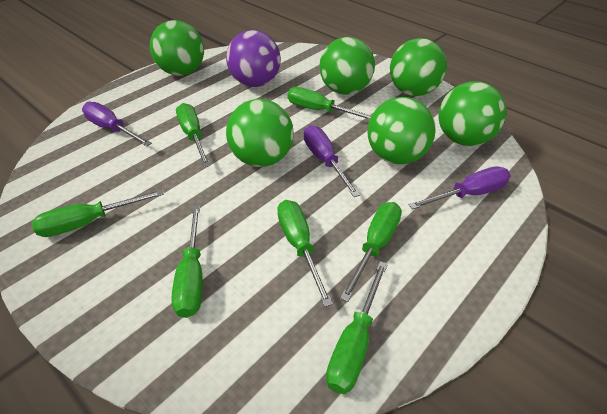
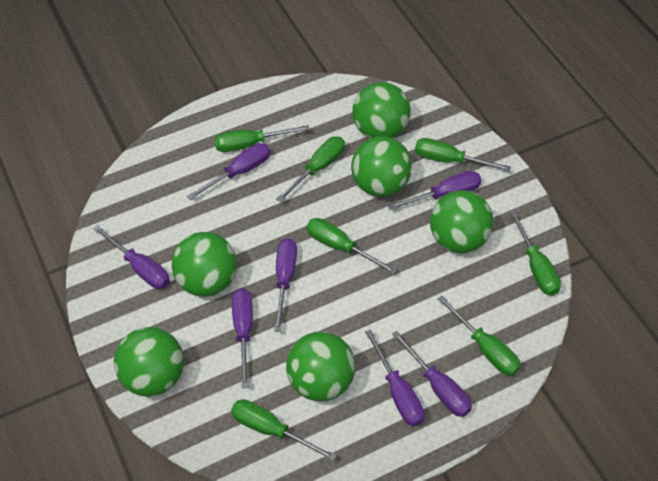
purple ball: 1 -> 0
purple screwdriver: 3 -> 7

